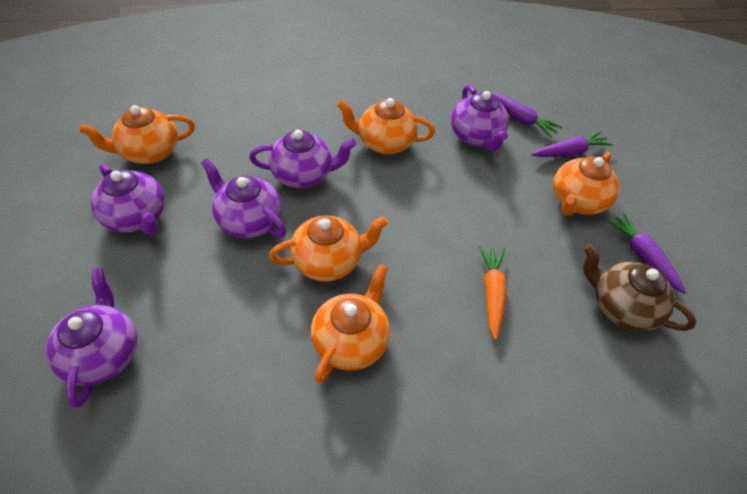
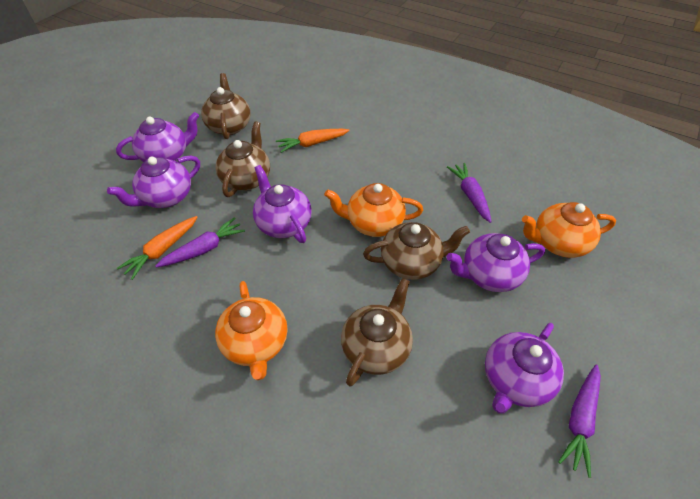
brown teapot: 1 -> 4
orange carrot: 1 -> 2
orange teapot: 5 -> 3

